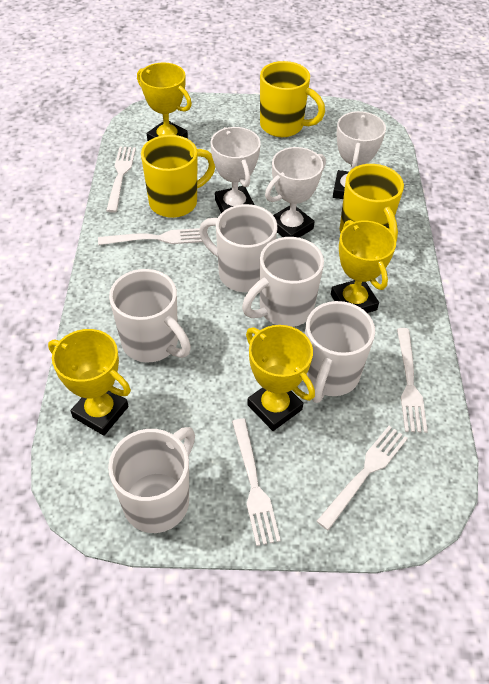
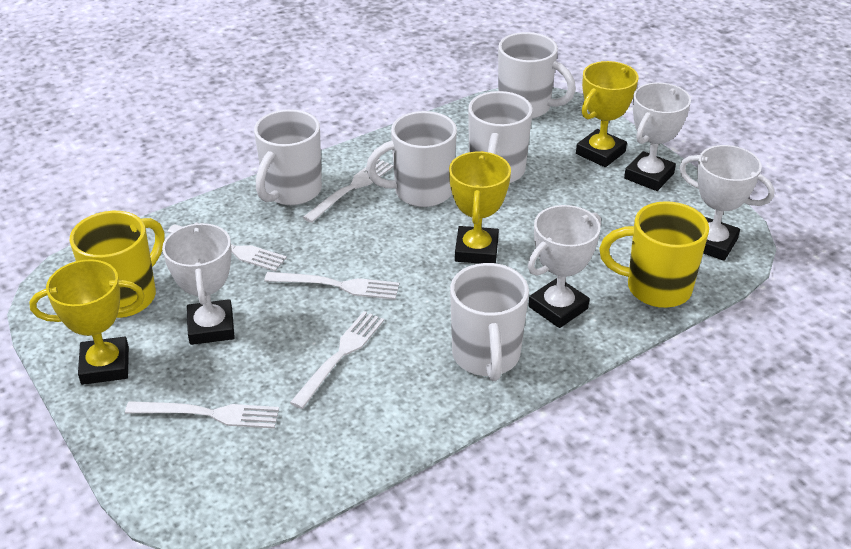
white trophy: 3 -> 4
yellow mug: 3 -> 2
yellow trophy: 4 -> 3

